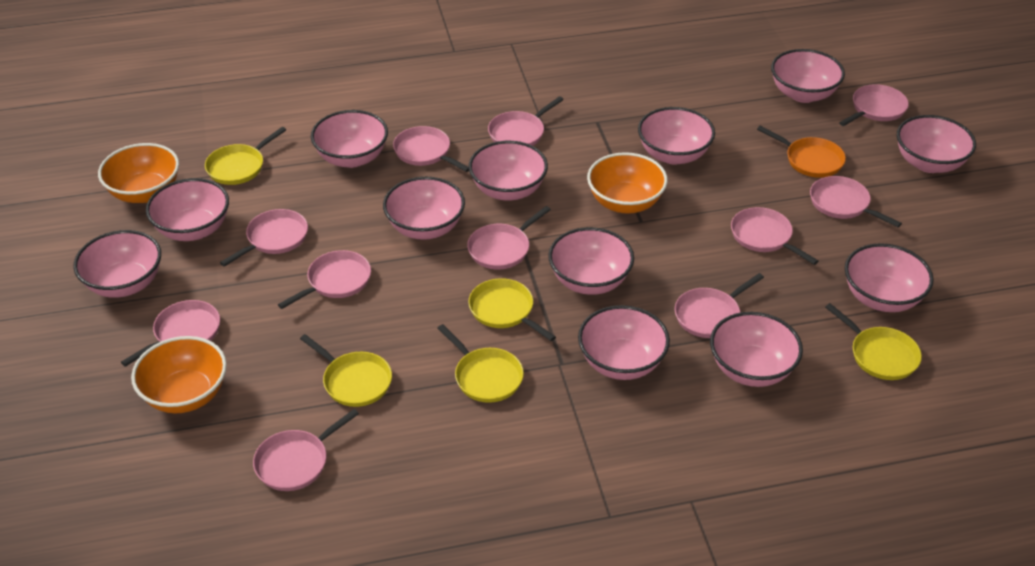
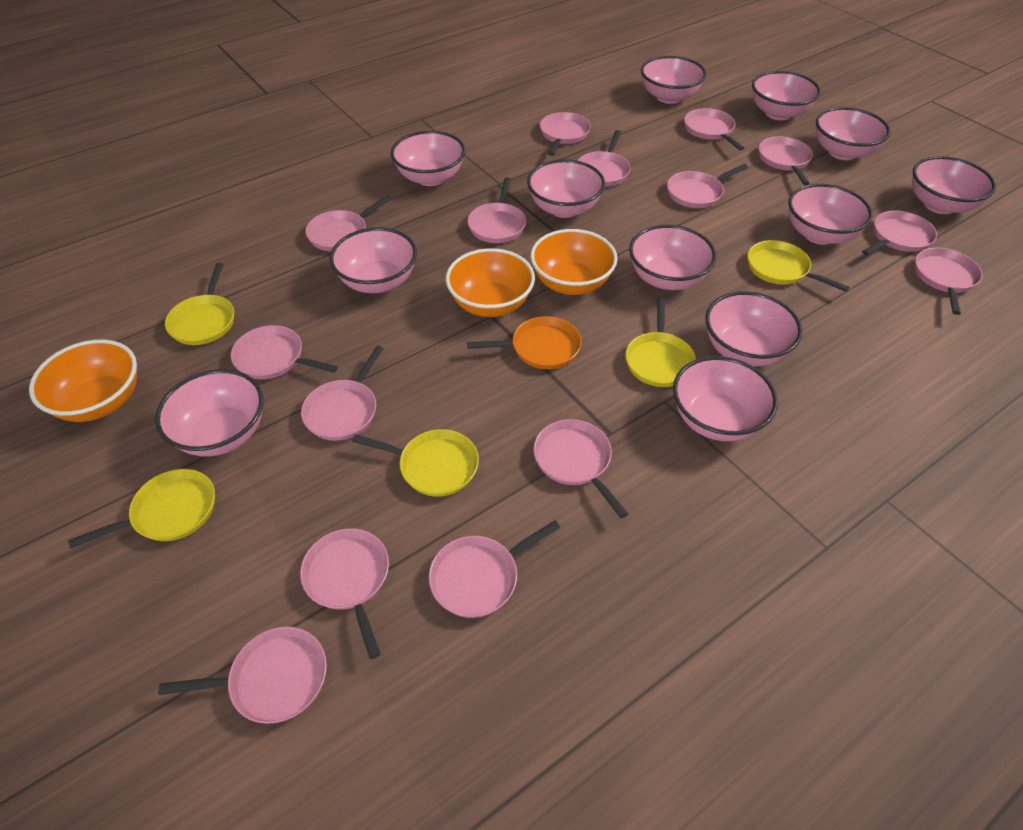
pink pan: 11 -> 15

